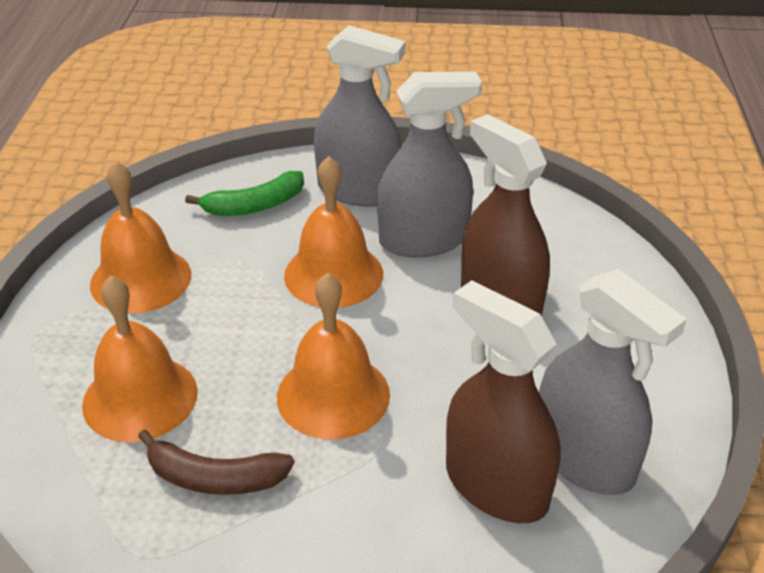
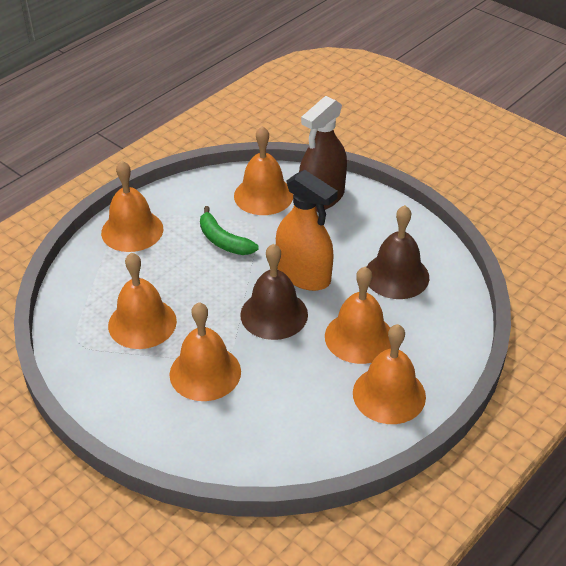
brown banana: 1 -> 0
brown bell: 0 -> 2
brown spray bottle: 2 -> 1
grey spray bottle: 3 -> 0
orange bell: 4 -> 6
orange spray bottle: 0 -> 1

